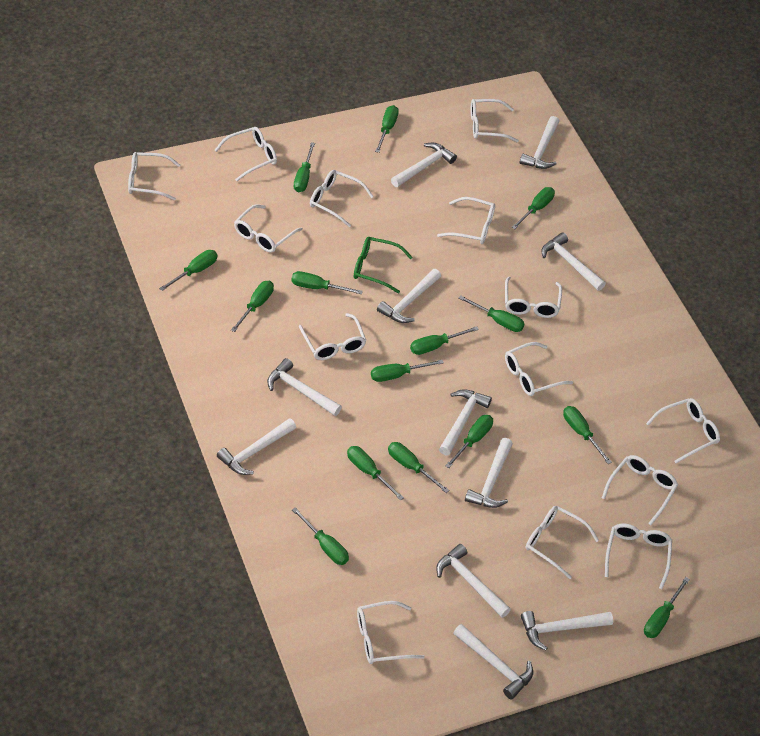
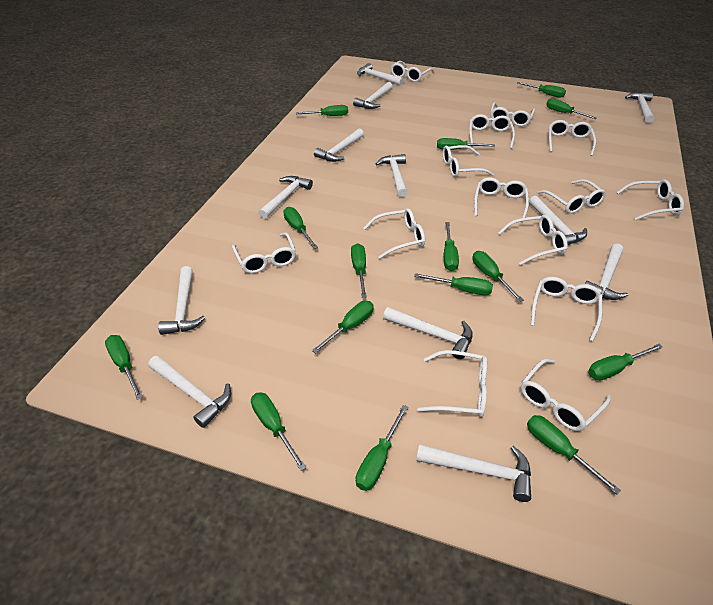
green glasses: 1 -> 0
white hammer: 11 -> 12

